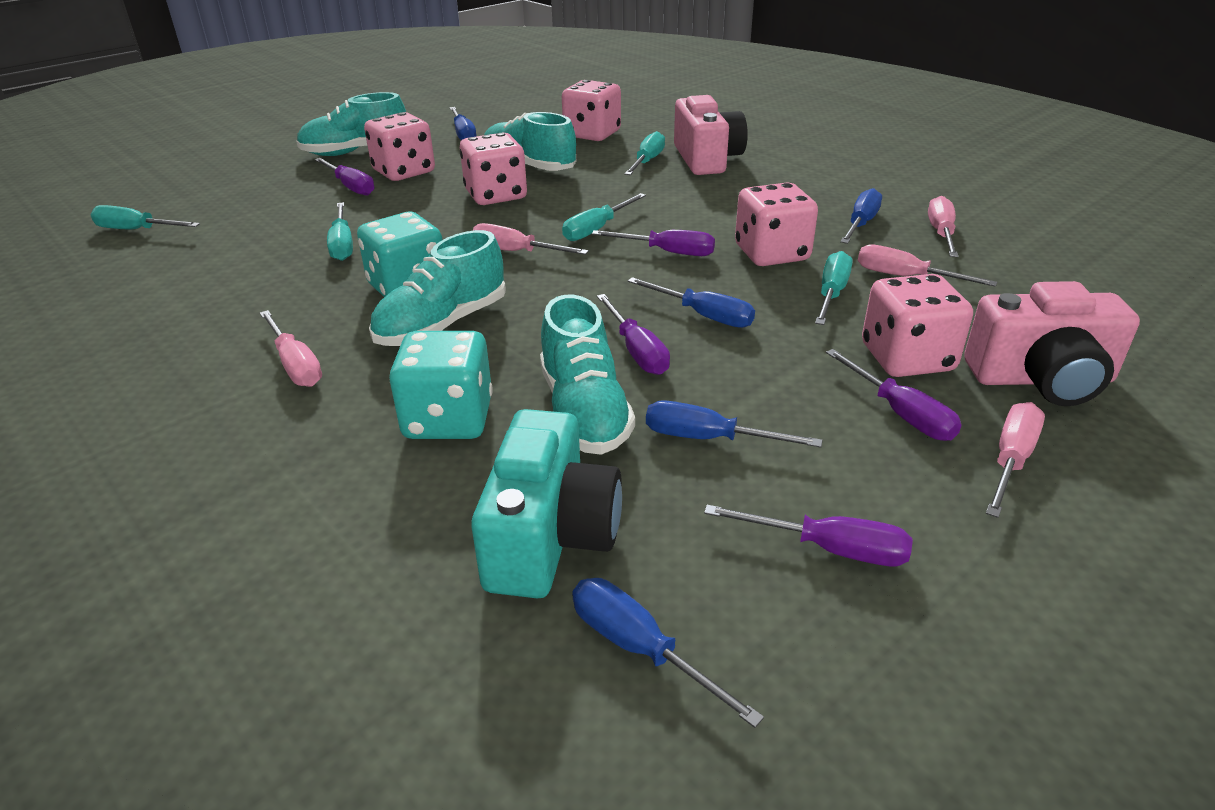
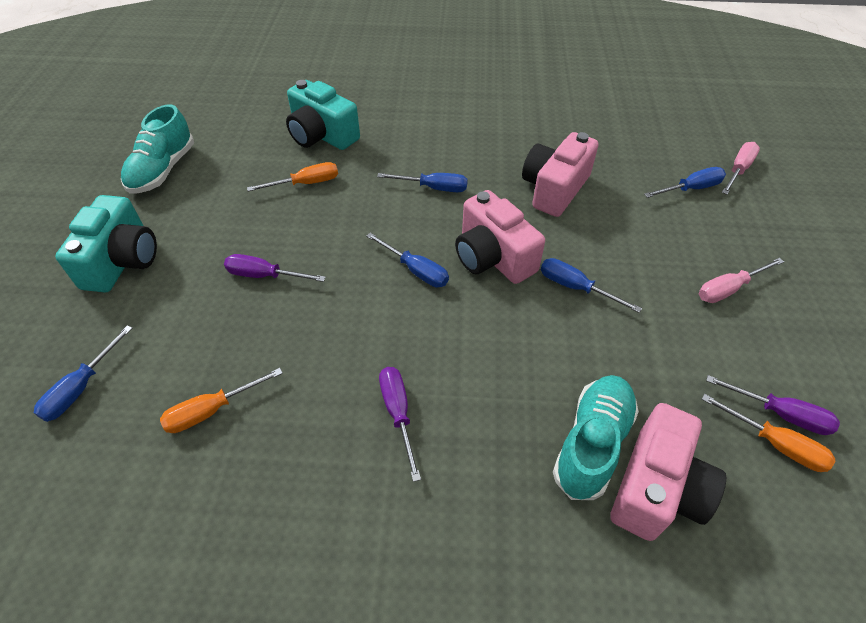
orange screwdriver: 0 -> 3
pink camera: 2 -> 3
pink dice: 5 -> 0
pink screwdriver: 5 -> 2
purple screwdriver: 5 -> 3
turquoise camera: 1 -> 2
turquoise dice: 2 -> 0
turquoise screwdriver: 5 -> 0
turquoise shoe: 4 -> 2

